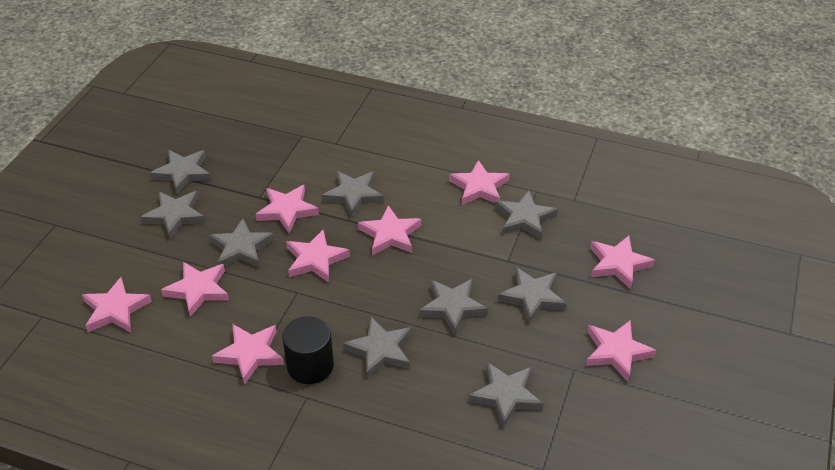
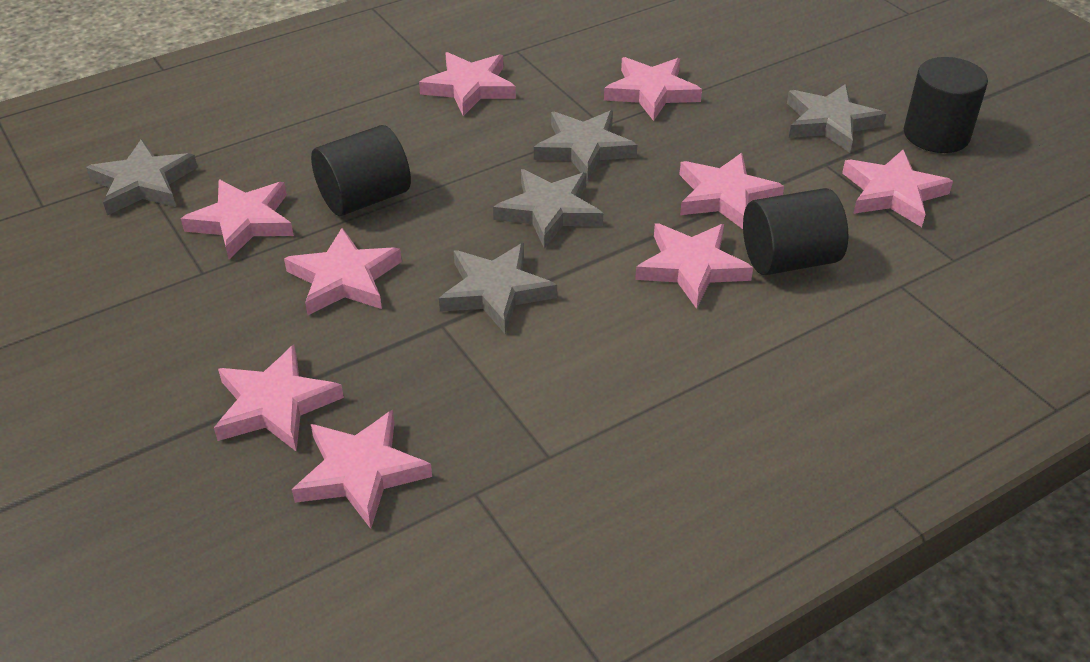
black cylinder: 1 -> 3
grey star: 9 -> 5

